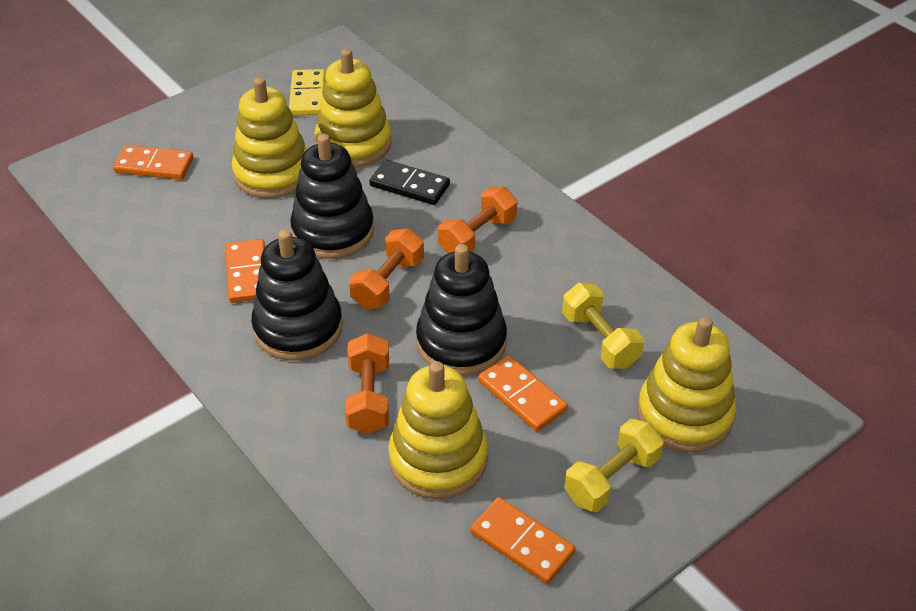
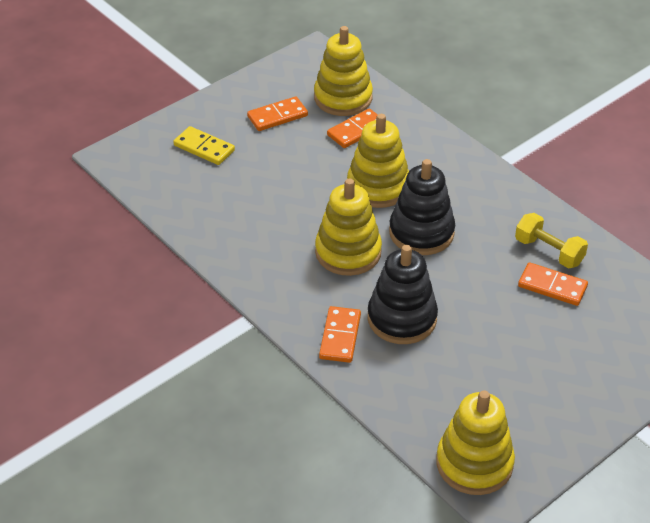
black domino: 1 -> 0
black stacking toy: 3 -> 2
orange dumbbell: 3 -> 0
yellow dumbbell: 2 -> 1

